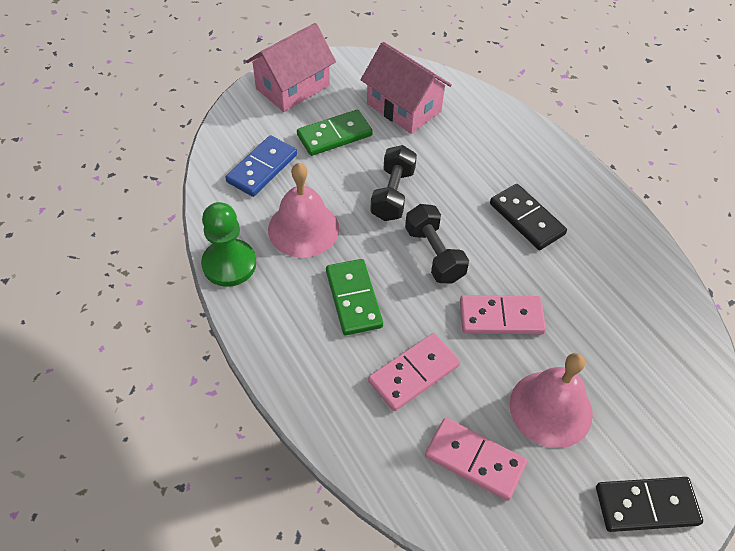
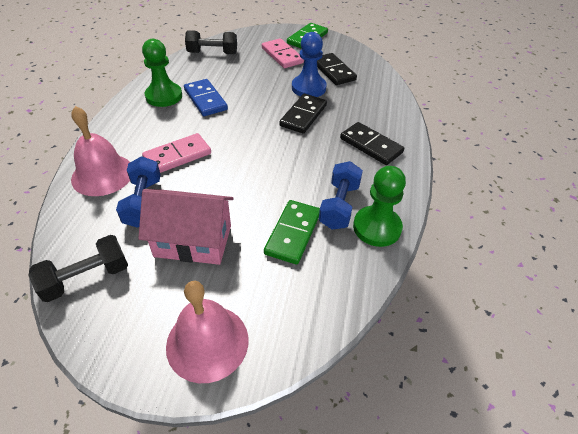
black domino: 2 -> 3
blue dumbbell: 0 -> 2
blue pawn: 0 -> 1
green pawn: 1 -> 2
pink domino: 3 -> 2
pink house: 2 -> 1

